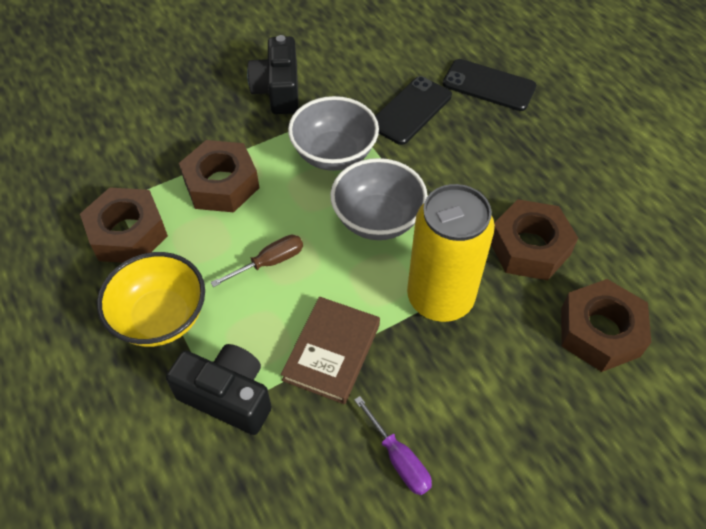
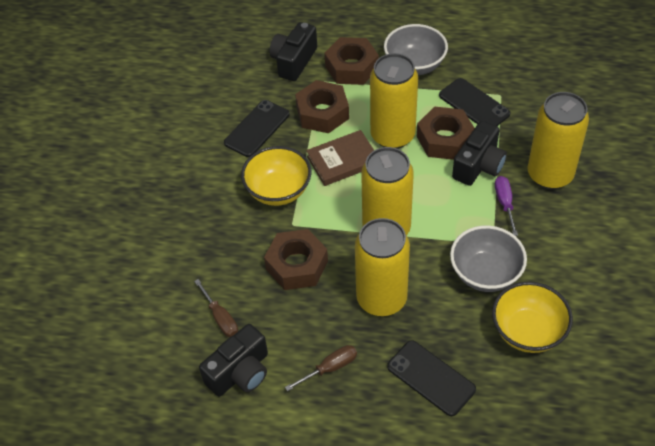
black camera: 2 -> 3
black phone: 2 -> 3
brown screwdriver: 1 -> 2
yellow bowl: 1 -> 2
yellow can: 1 -> 4

